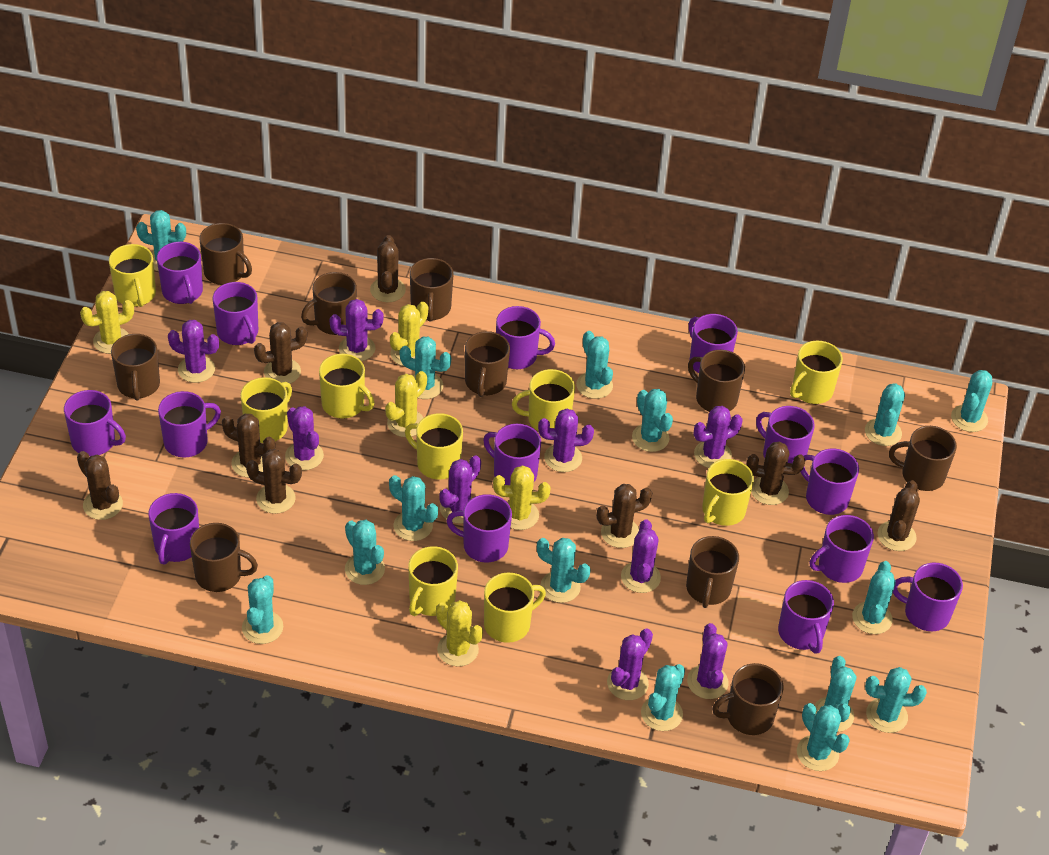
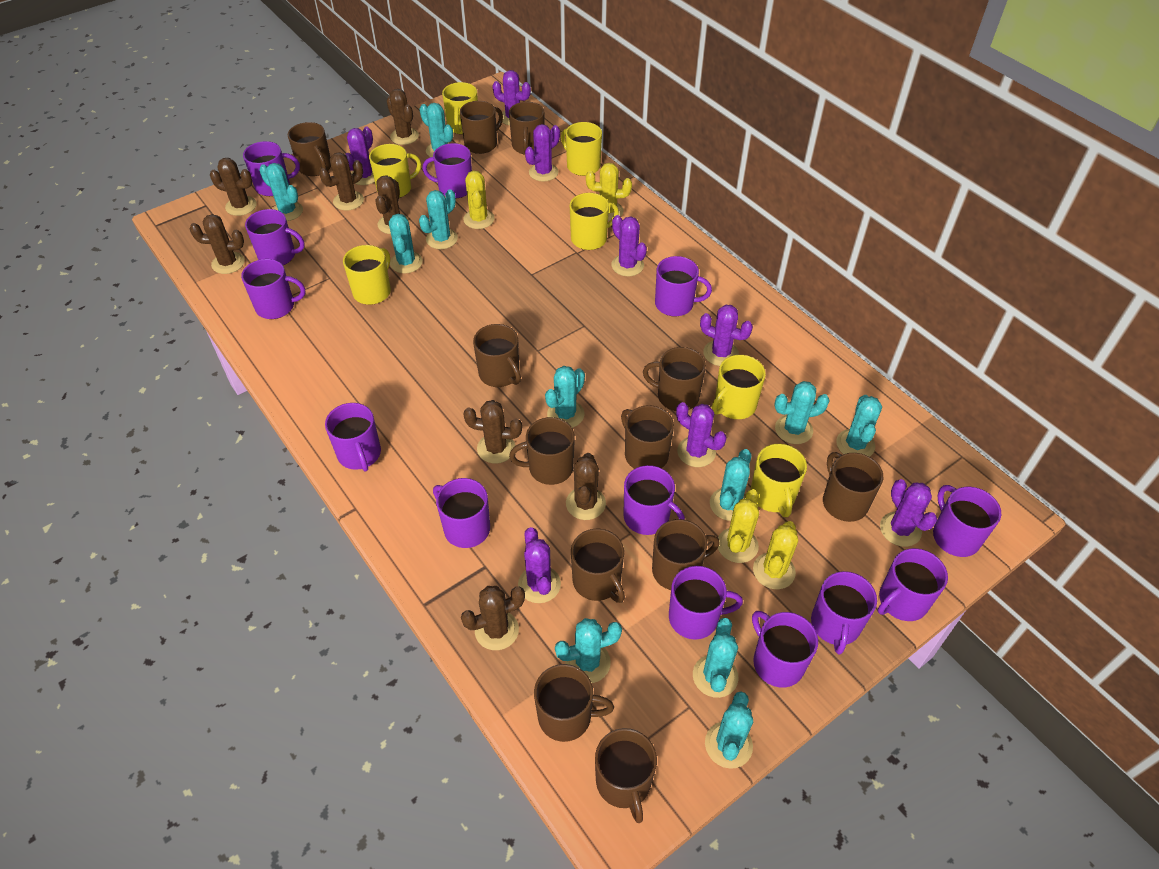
brown mug: 10 -> 12
purple cactus: 9 -> 8
purple mug: 14 -> 13
turquoise cactus: 15 -> 11
yellow cactus: 5 -> 4
yellow mug: 9 -> 7

